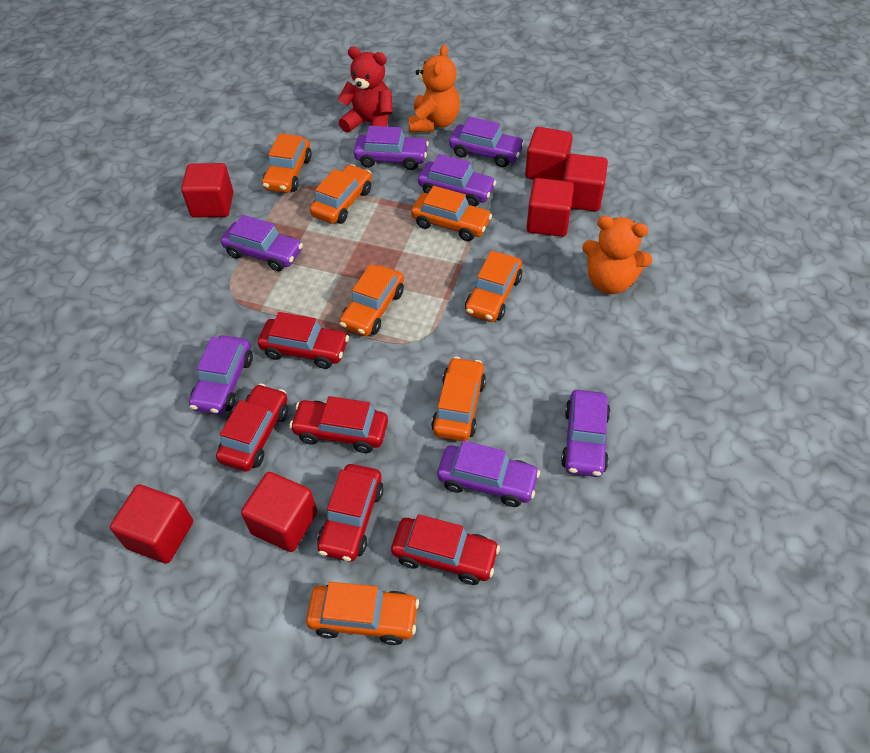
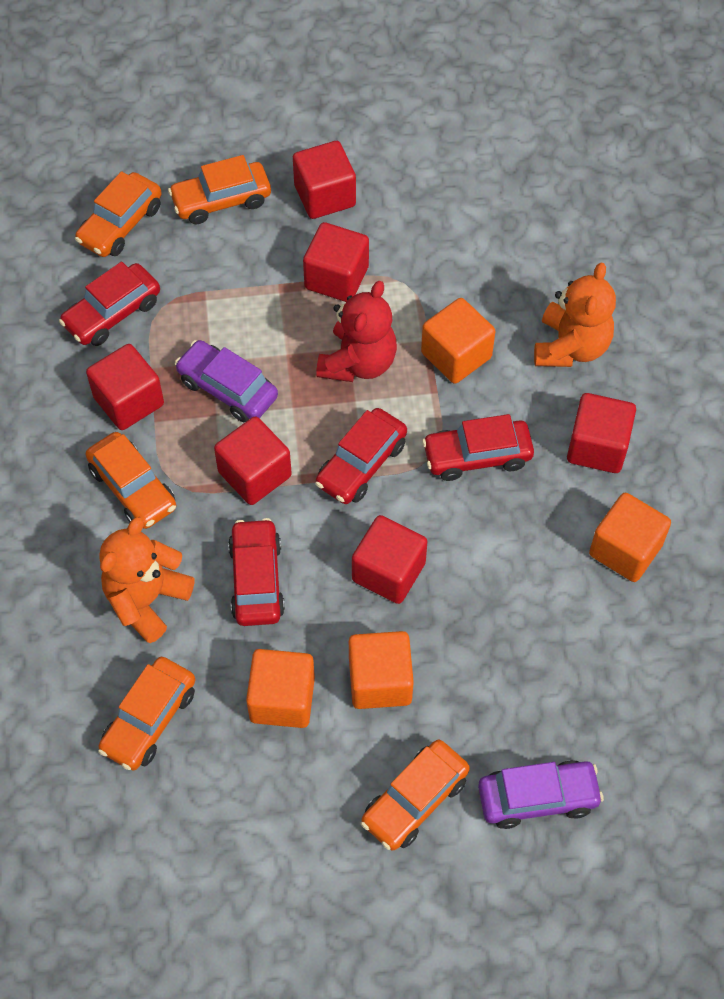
orange car: 7 -> 5
orange cube: 0 -> 4
purple car: 7 -> 2
red car: 5 -> 4

